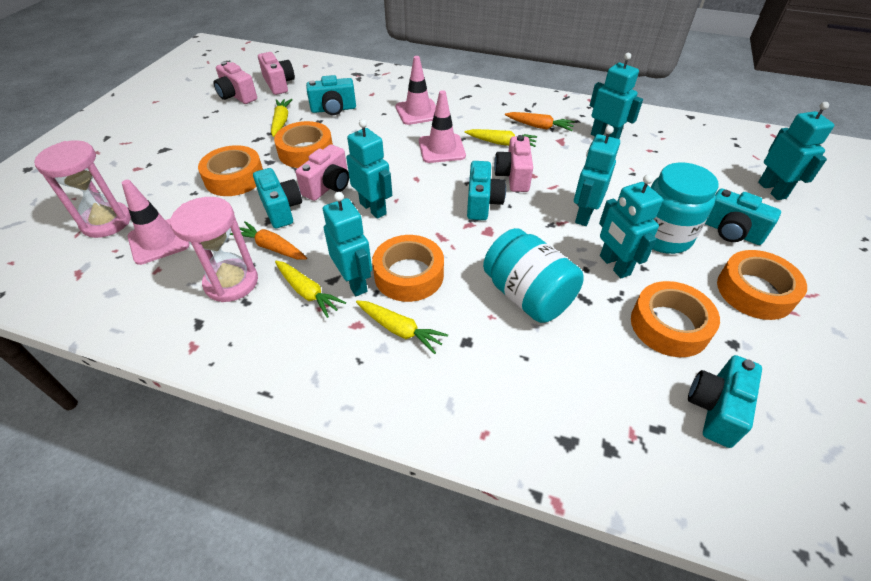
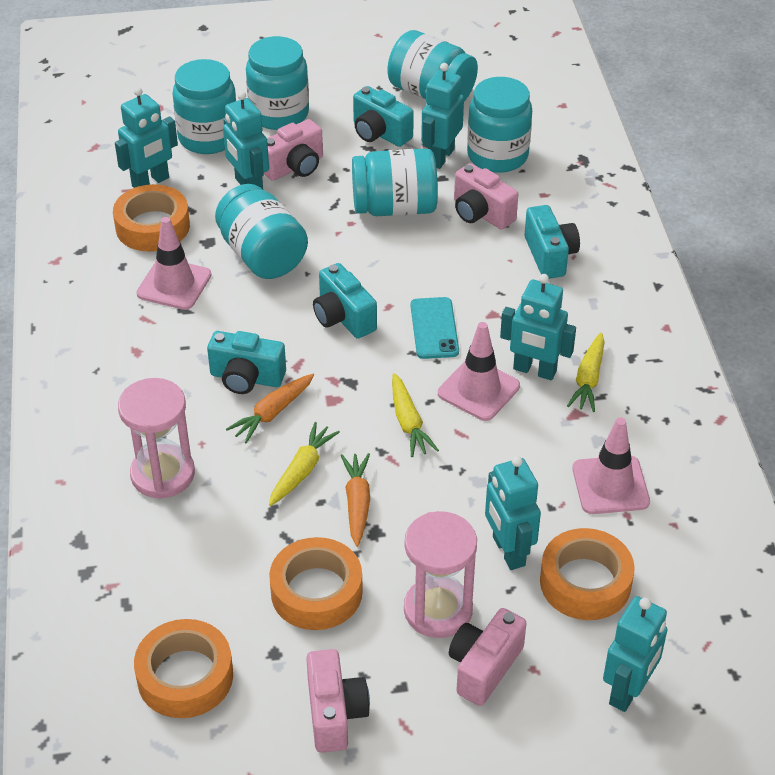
orange tape: 5 -> 4
turquoise camera: 5 -> 4
turquoise jar: 2 -> 6
turquoise phone: 0 -> 1
yellow carrot: 4 -> 3

